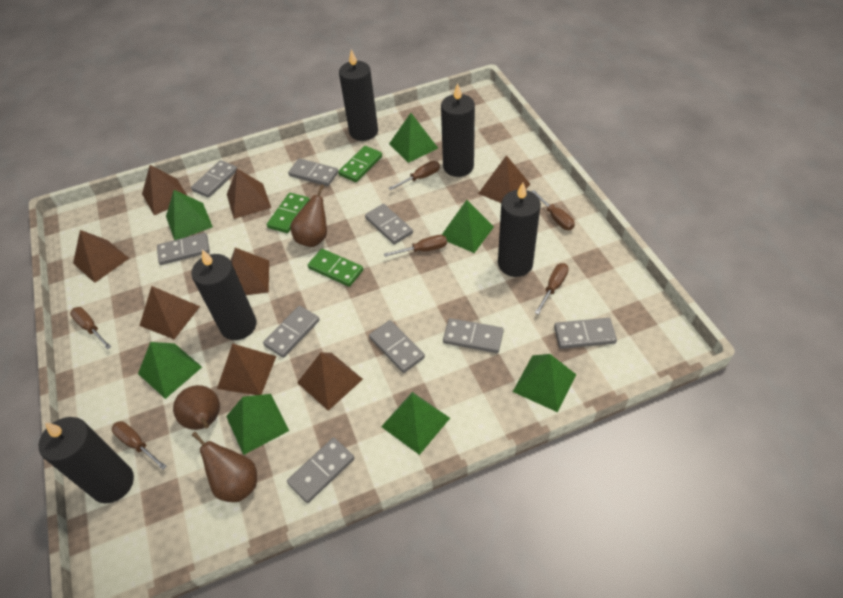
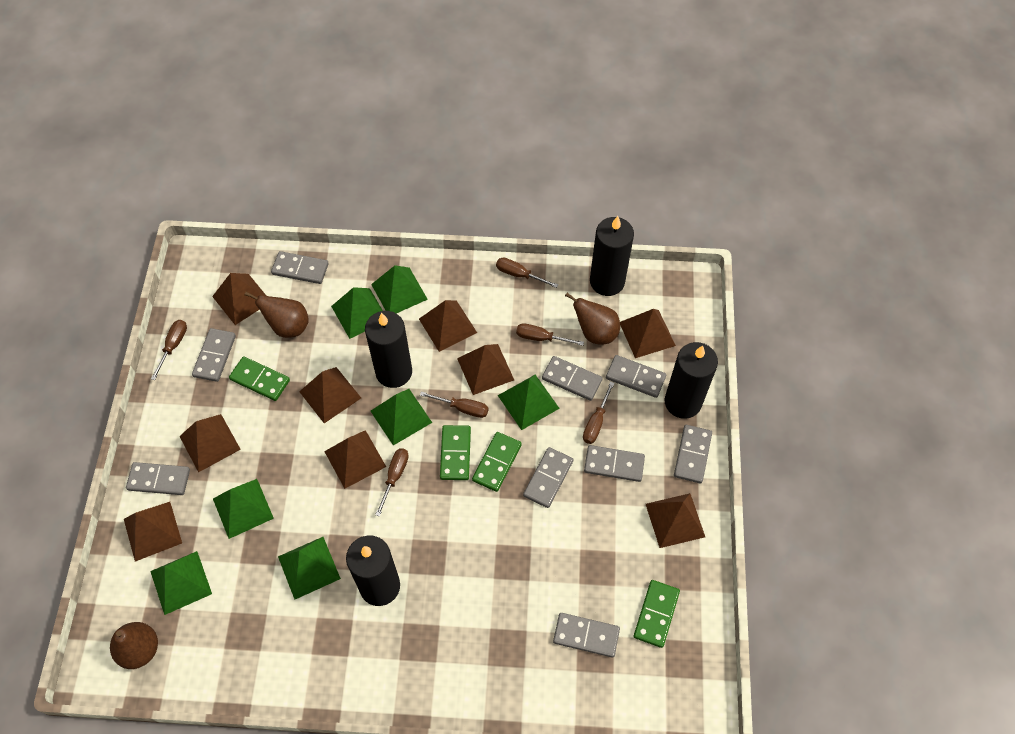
black candle: 5 -> 4
brown pyramid: 8 -> 9
green domino: 3 -> 4

